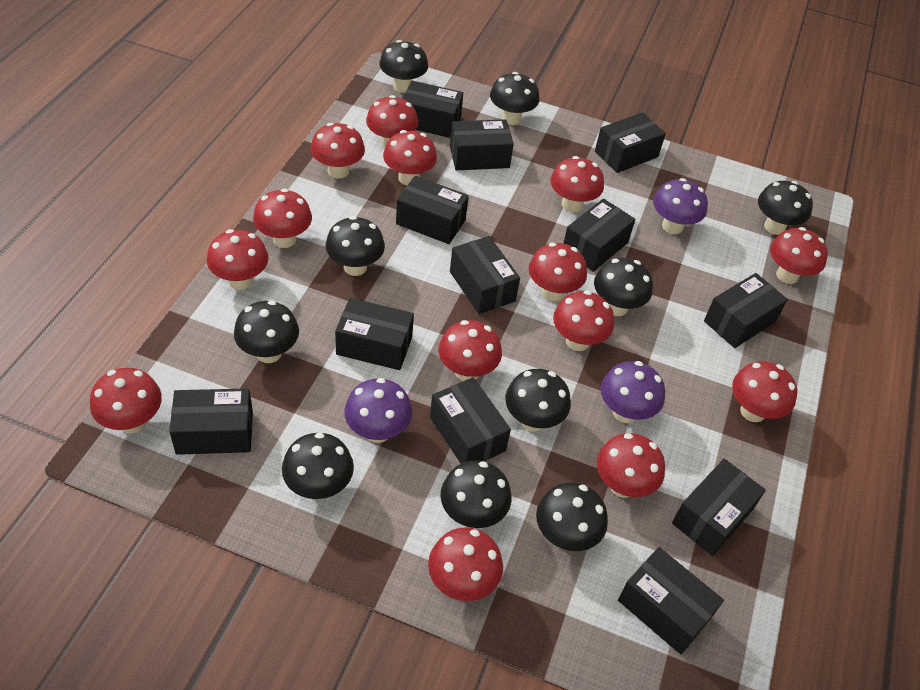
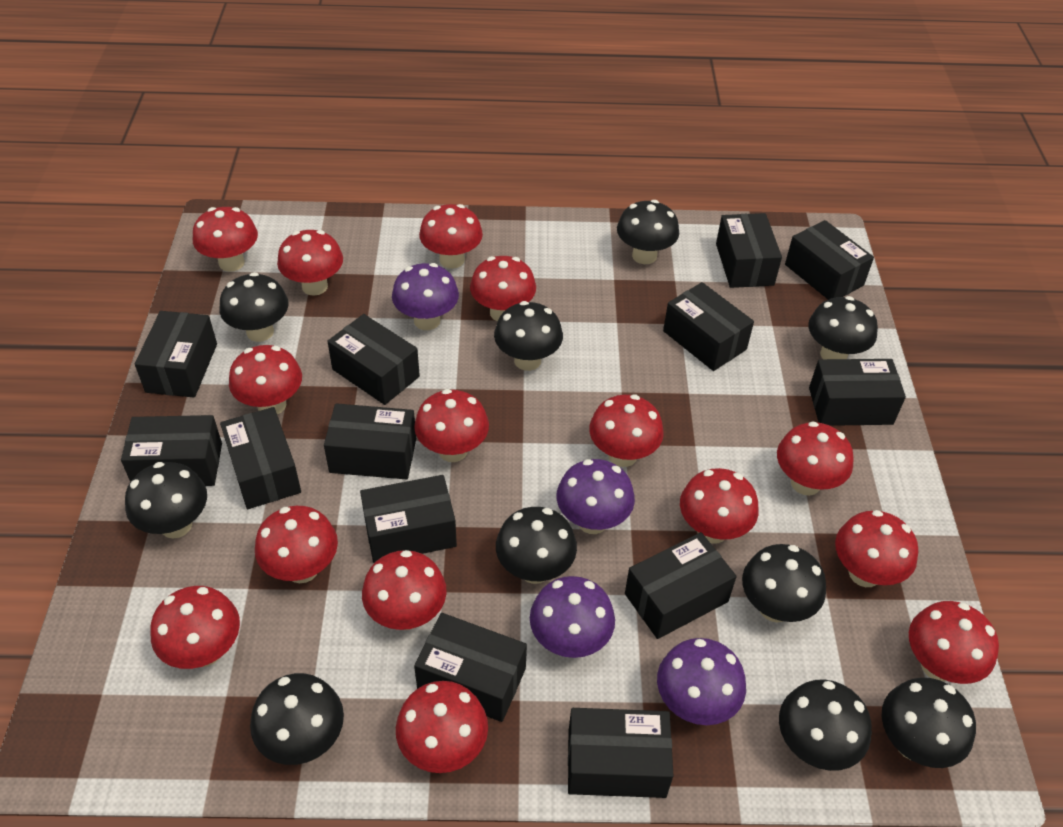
black box: 12 -> 13
purple mushroom: 3 -> 4
red mushroom: 14 -> 15

